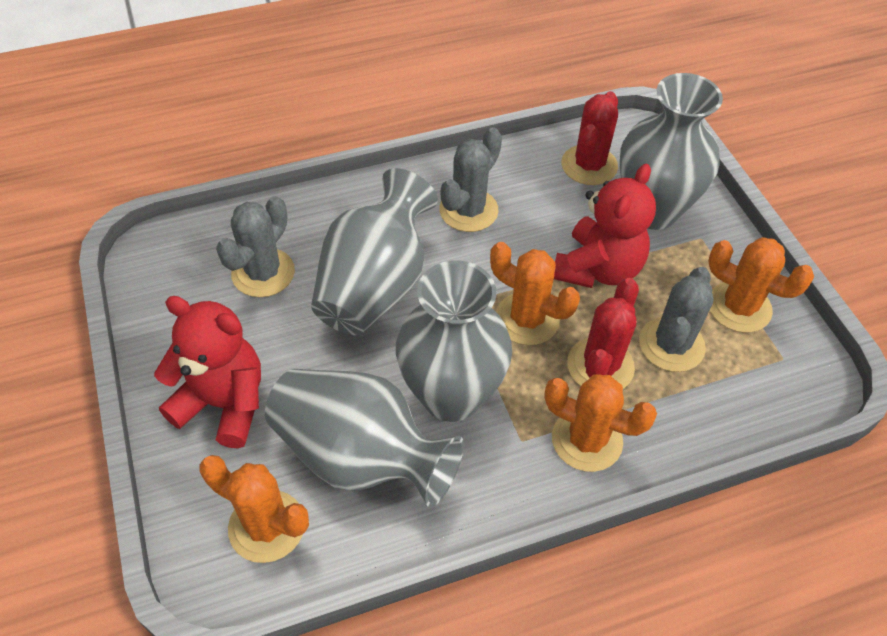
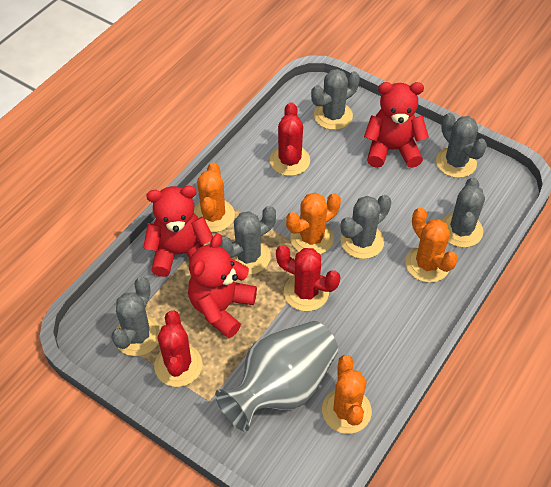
grey cactus: 3 -> 6
grey vase: 4 -> 1
red cactus: 2 -> 3
red teddy bear: 2 -> 3

